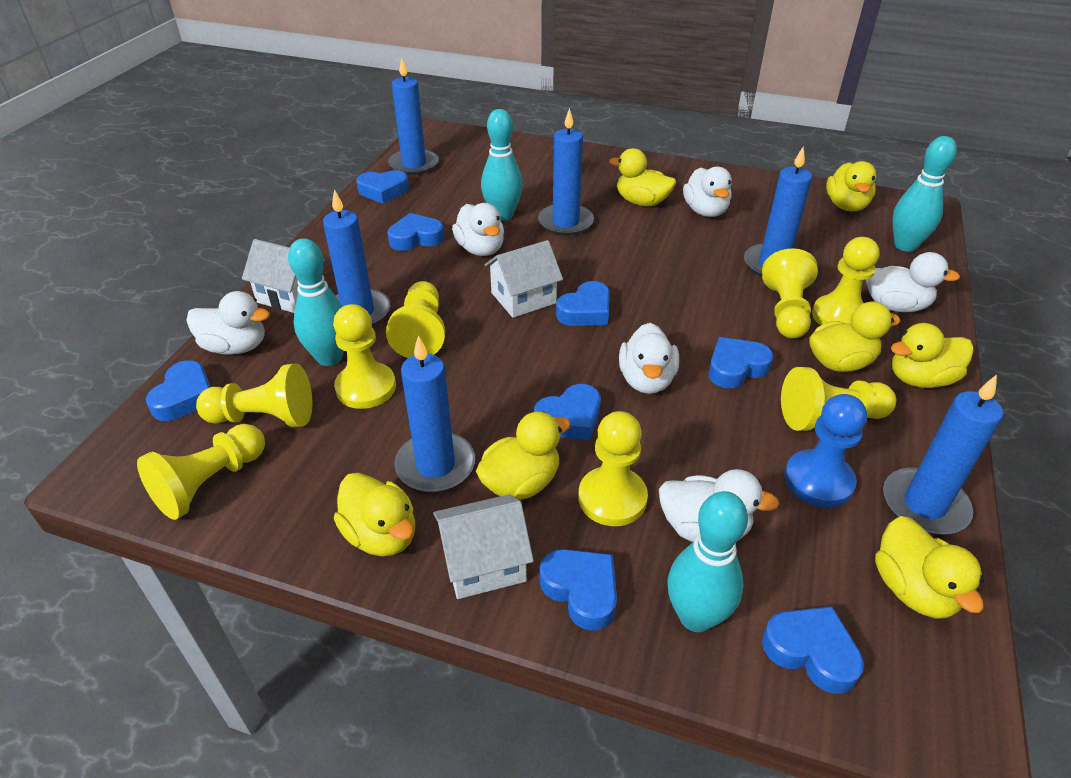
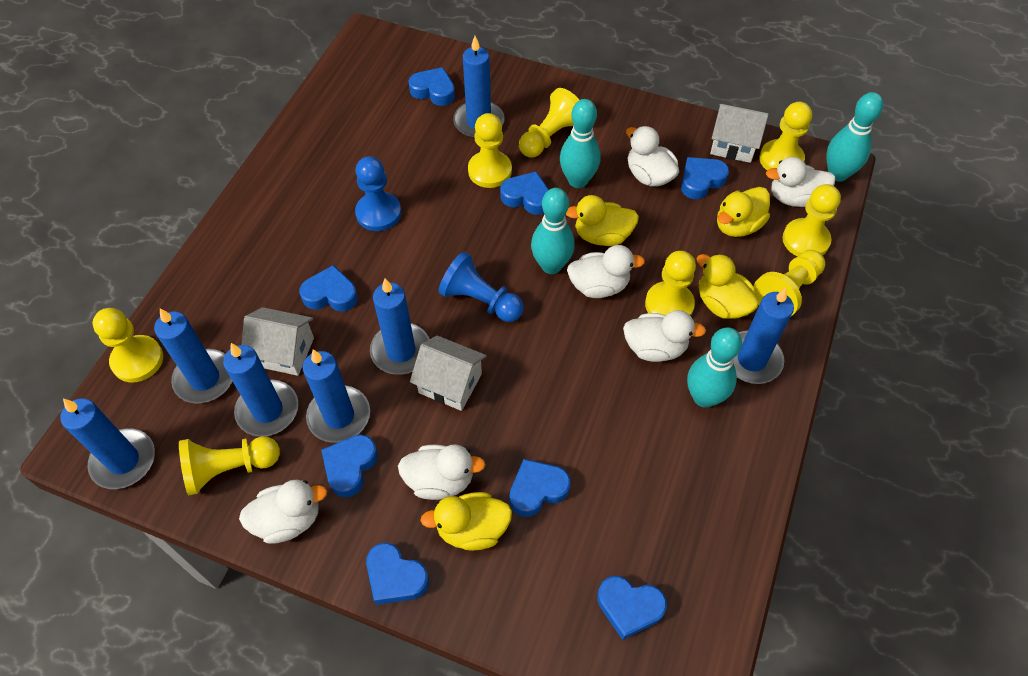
blue candle: 6 -> 7
blue pawn: 1 -> 2
yellow duck: 7 -> 4

